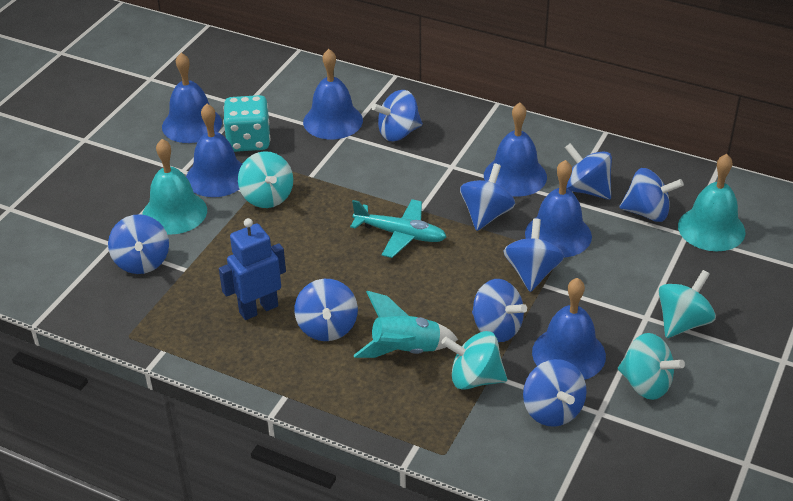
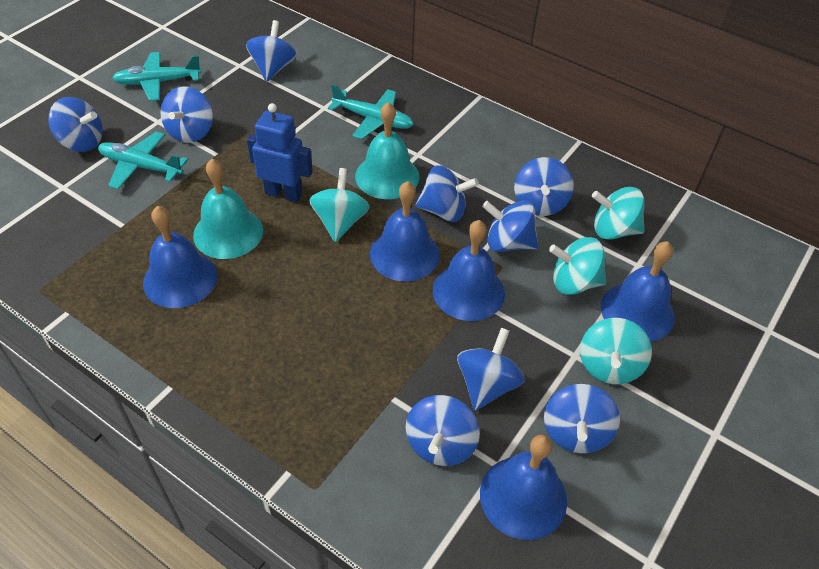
blue bell: 6 -> 5
turquoise dice: 1 -> 0
turquoise plane: 1 -> 3
turquoise rocket: 1 -> 0

